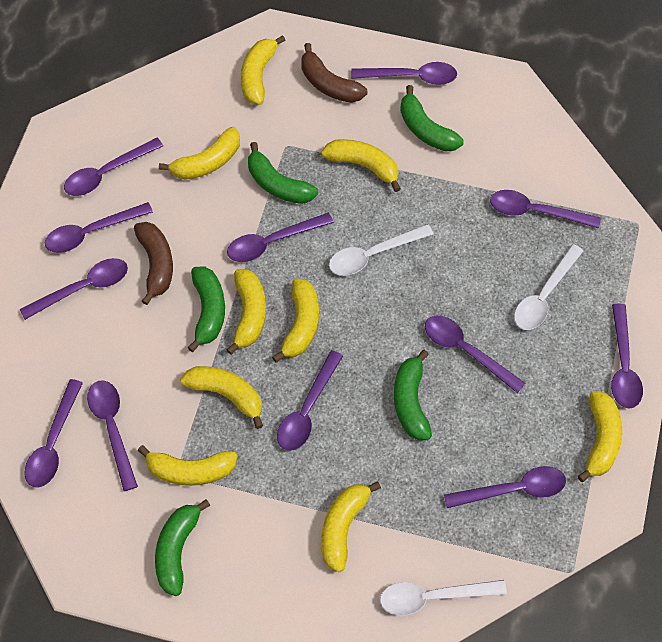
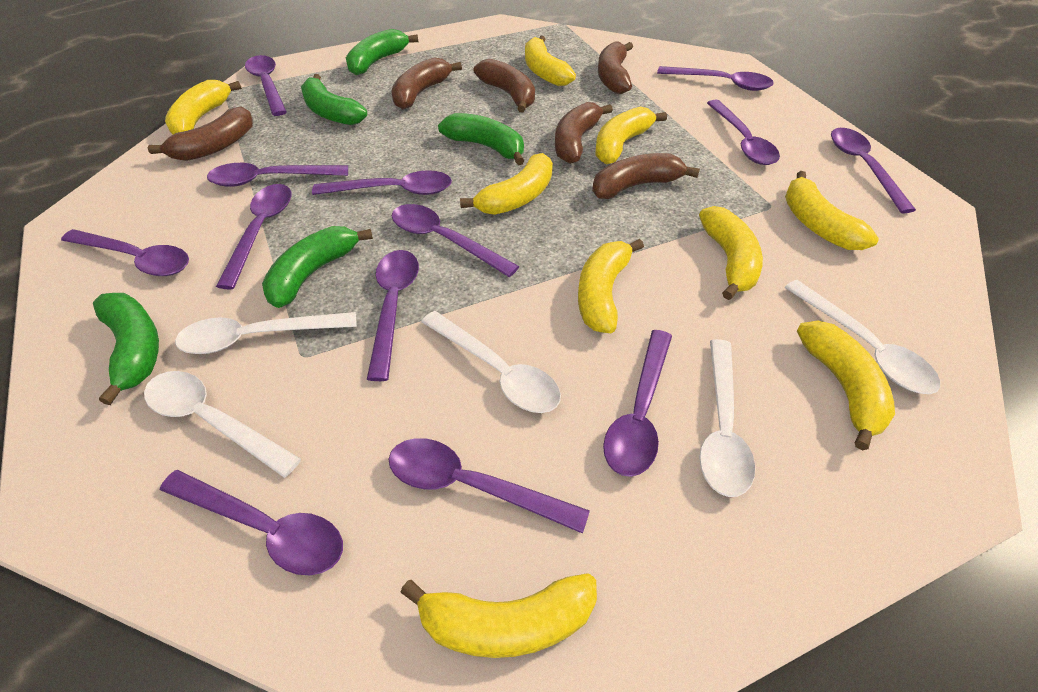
brown banana: 2 -> 6
purple spoon: 12 -> 13
white spoon: 3 -> 5

